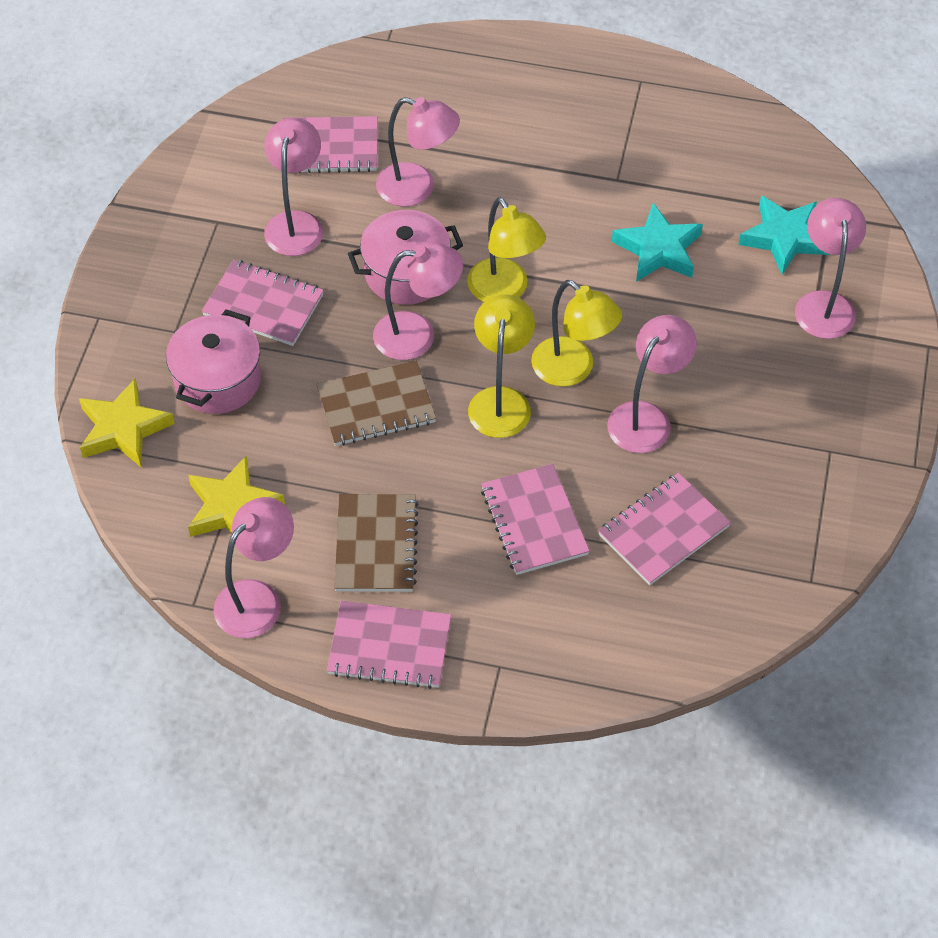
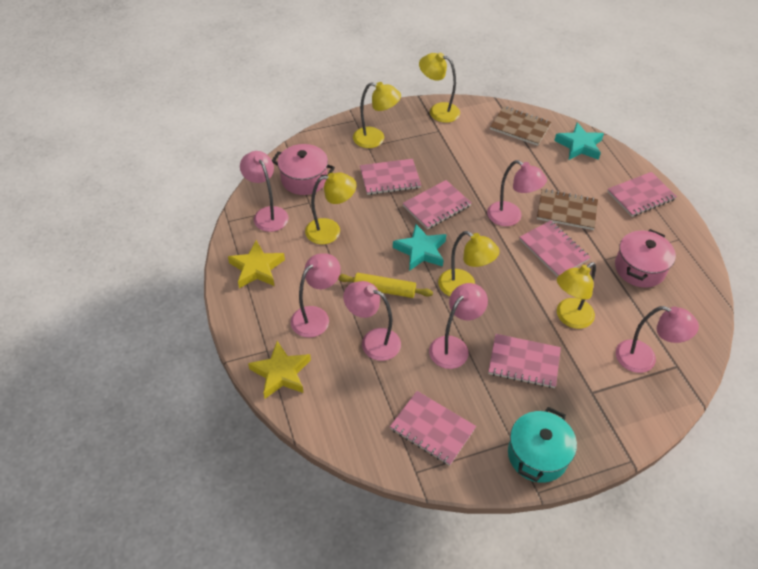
pink notebook: 5 -> 6
turquoise pot: 0 -> 1
yellow lamp: 3 -> 5
yellow rolling pin: 0 -> 1

